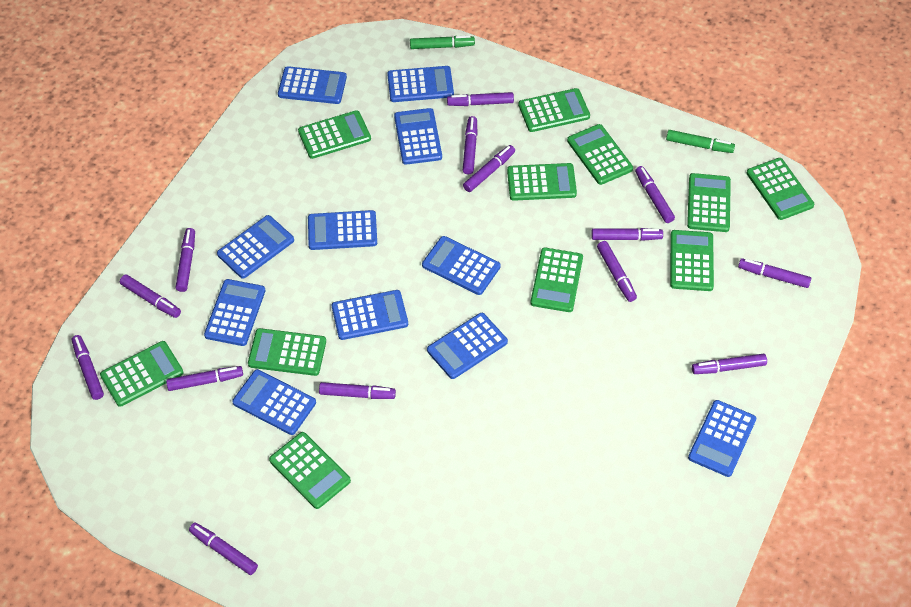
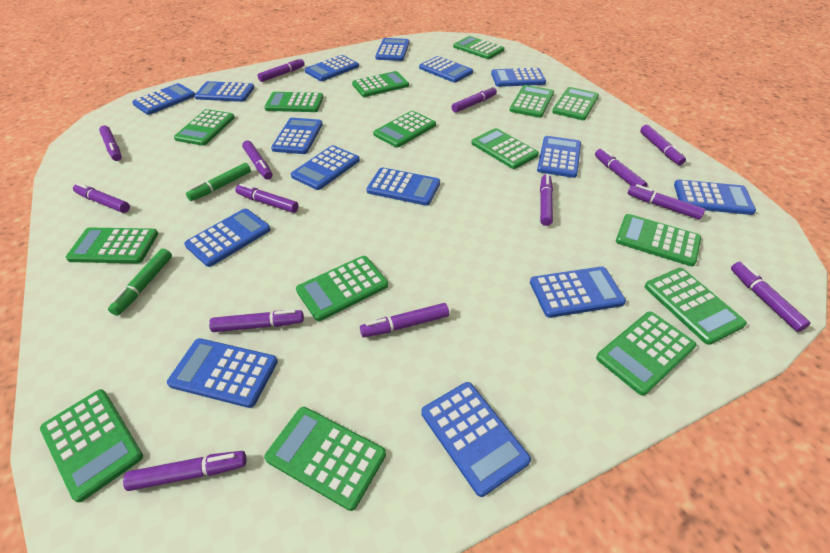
blue calculator: 11 -> 15
green calculator: 11 -> 15

